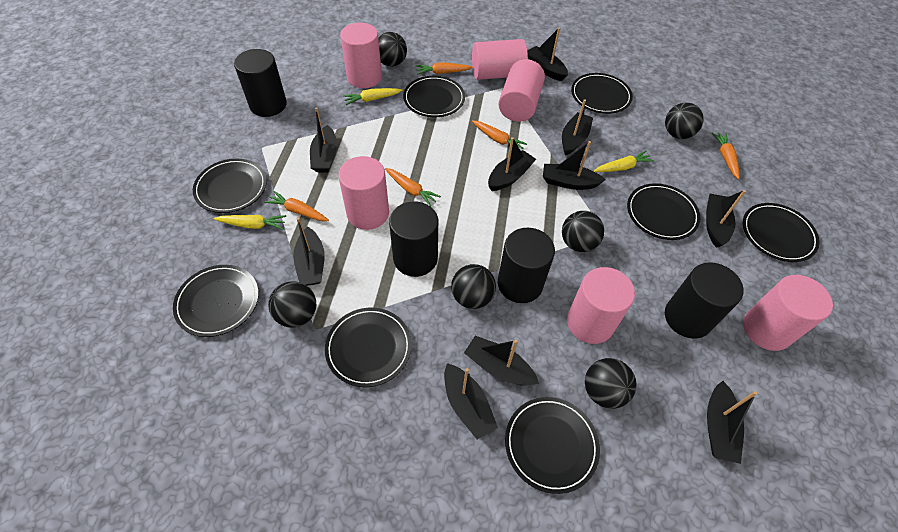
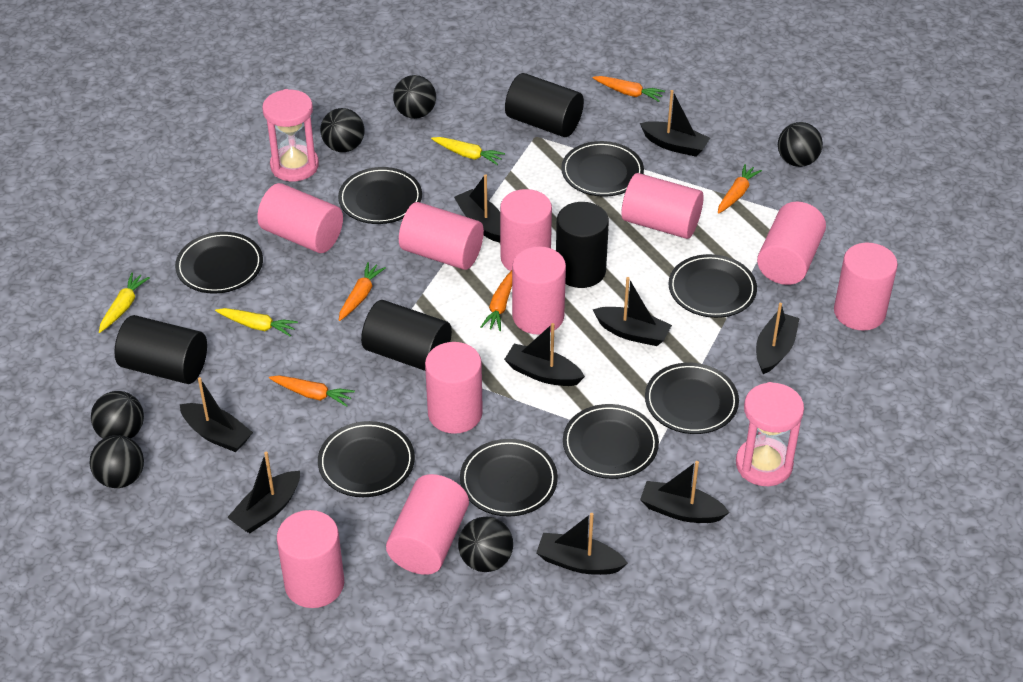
black boat: 10 -> 9
pink cylinder: 6 -> 10
pink hourglass: 0 -> 2

